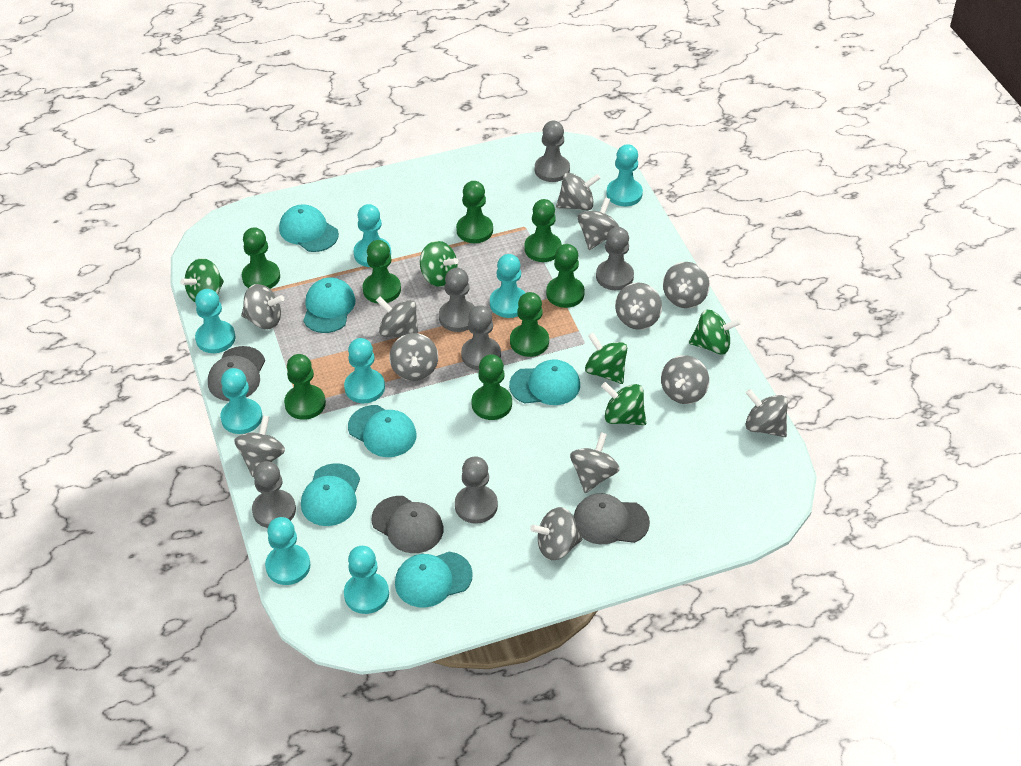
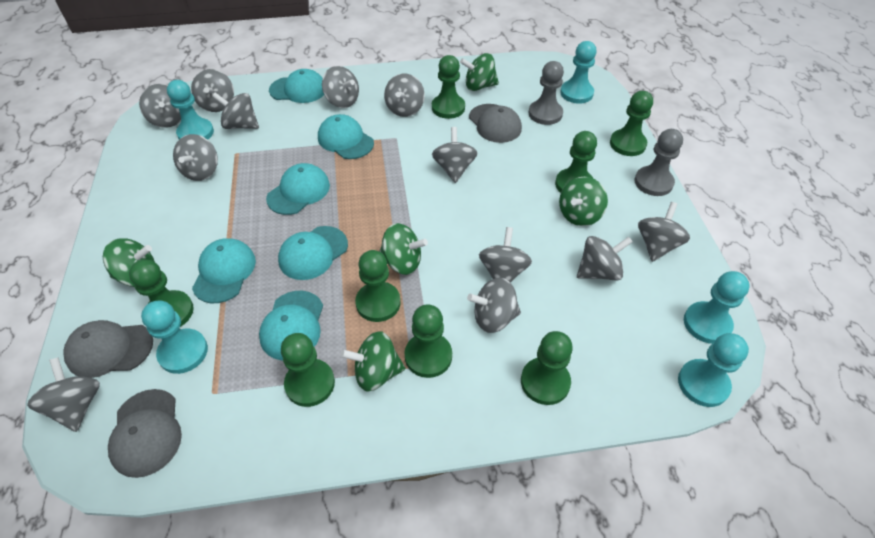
grey pawn: 6 -> 2
turquoise pawn: 8 -> 5

